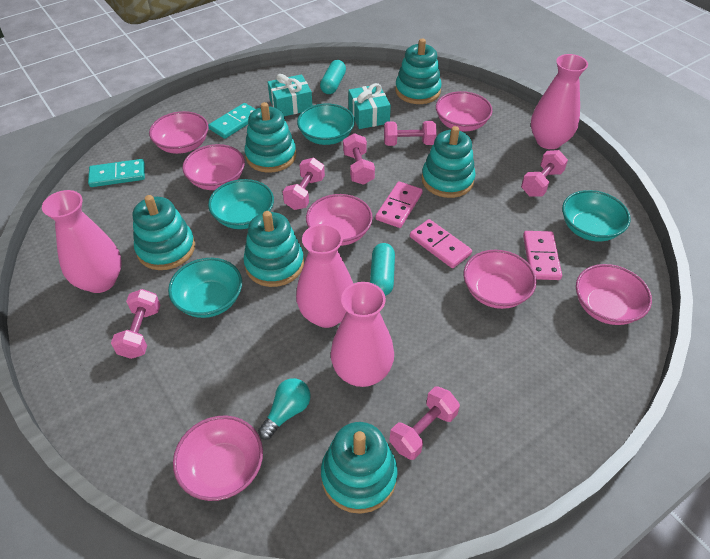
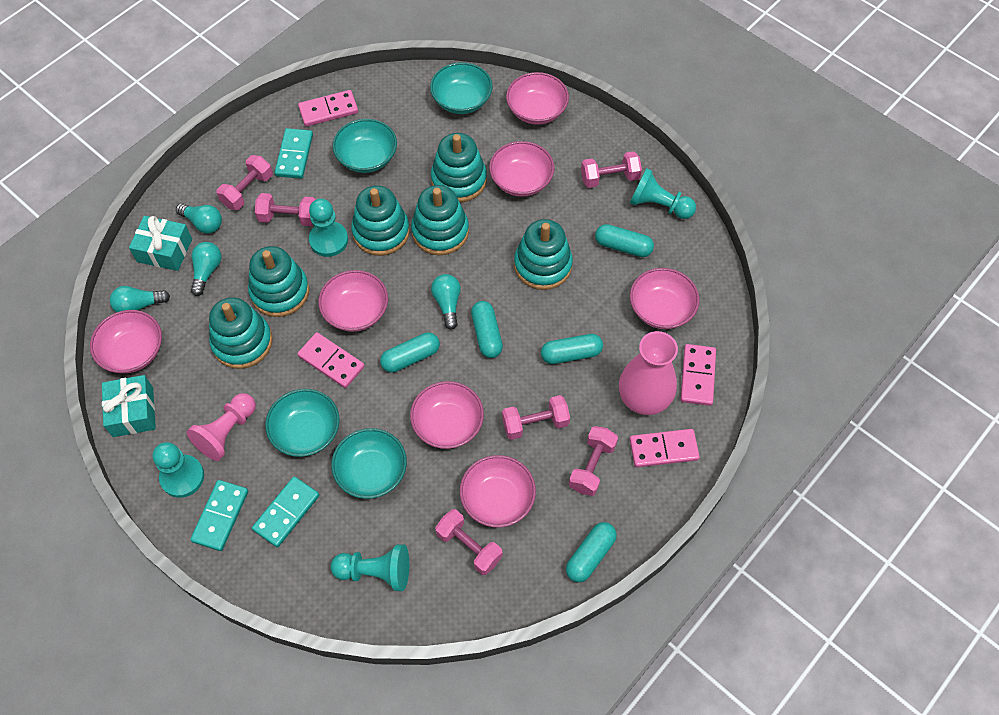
pink domino: 3 -> 4
pink pawn: 0 -> 1
pink vase: 4 -> 1
turquoise capsule: 2 -> 5
turquoise domino: 2 -> 3
turquoise light bulb: 1 -> 4
turquoise pawn: 0 -> 4

